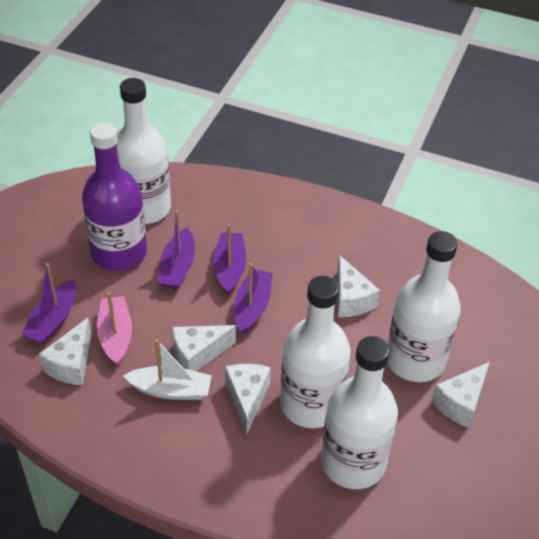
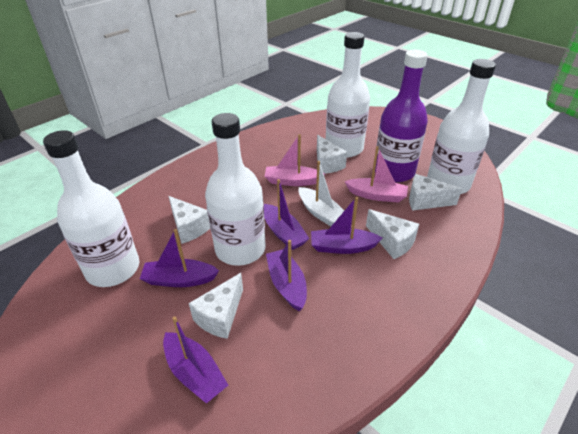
pink boat: 1 -> 2
purple boat: 4 -> 5

